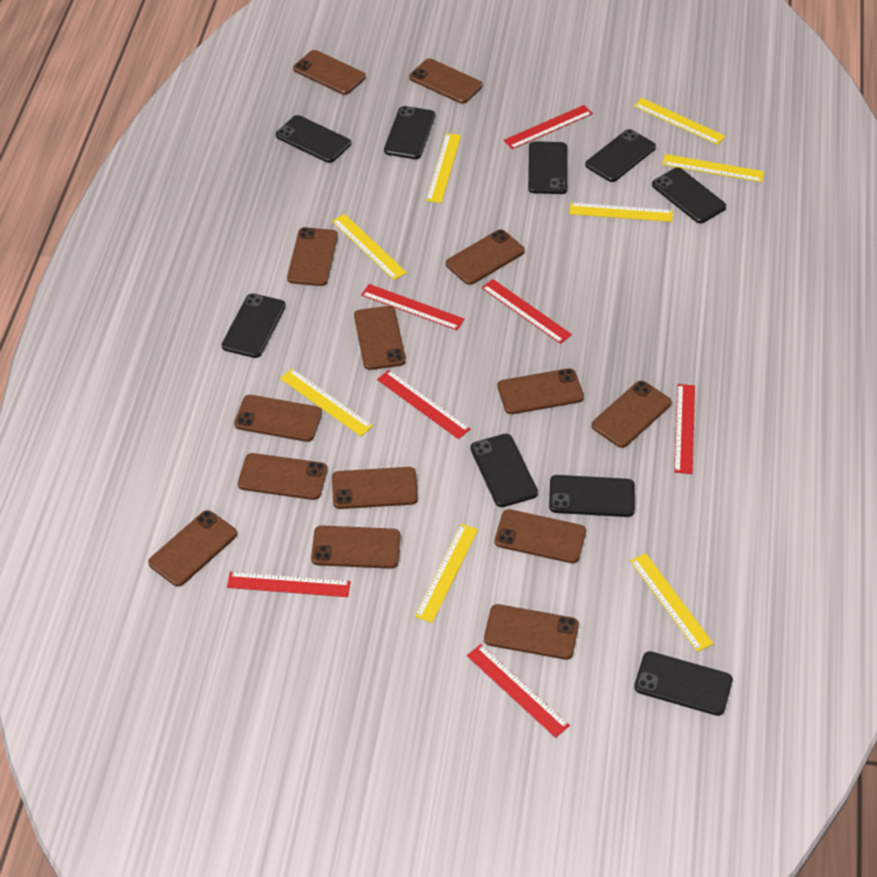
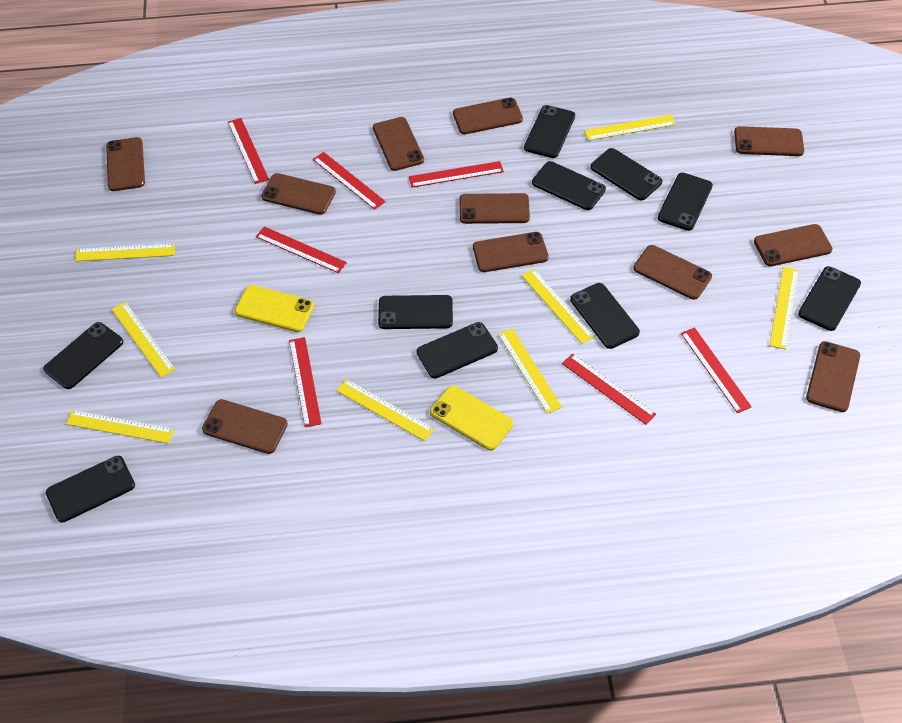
black phone: 9 -> 10
brown phone: 14 -> 11
yellow phone: 0 -> 2

